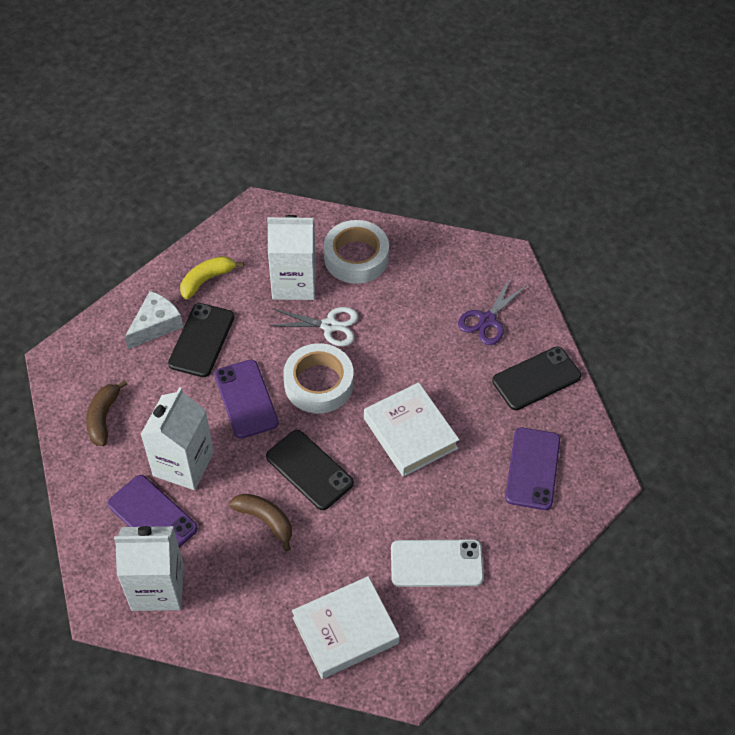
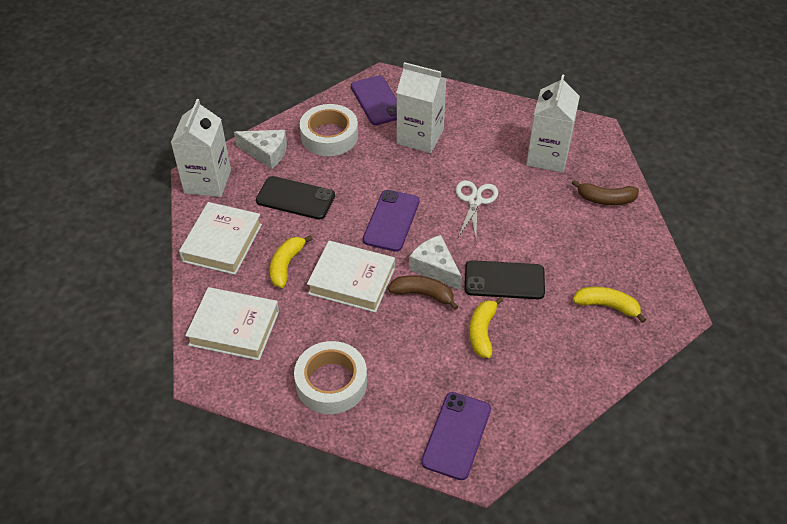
black phone: 3 -> 2
purple scissors: 1 -> 0
white book: 2 -> 3
white cheese: 1 -> 2
white phone: 1 -> 0
yellow banana: 1 -> 3

